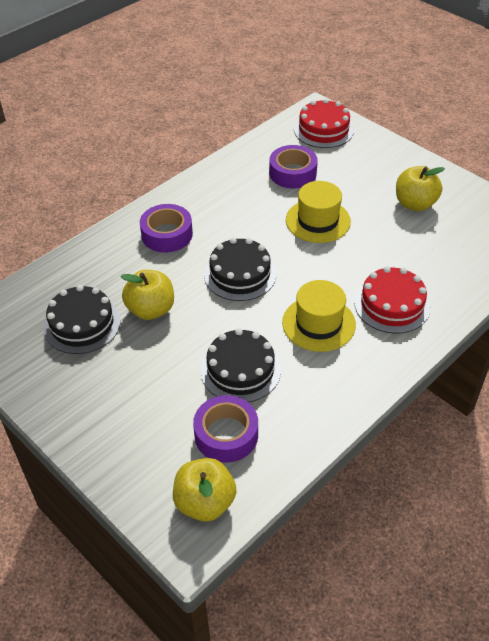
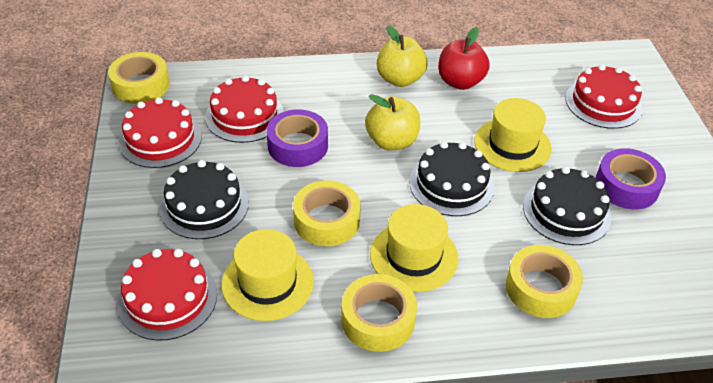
purple tape: 3 -> 2
red apple: 0 -> 1
red cake: 2 -> 4
yellow apple: 3 -> 2
yellow hat: 2 -> 3
yellow tape: 0 -> 4

